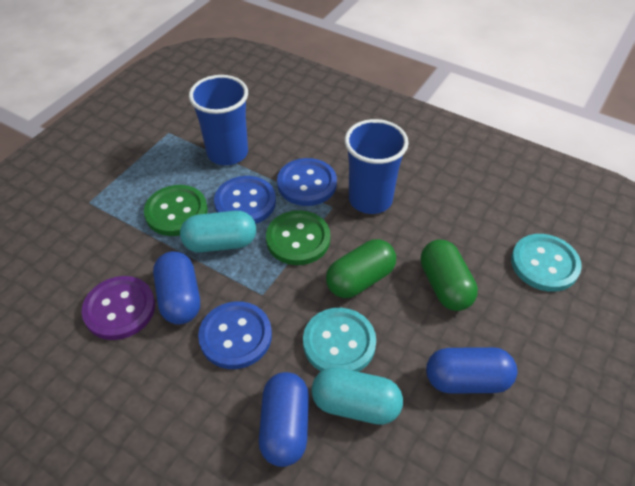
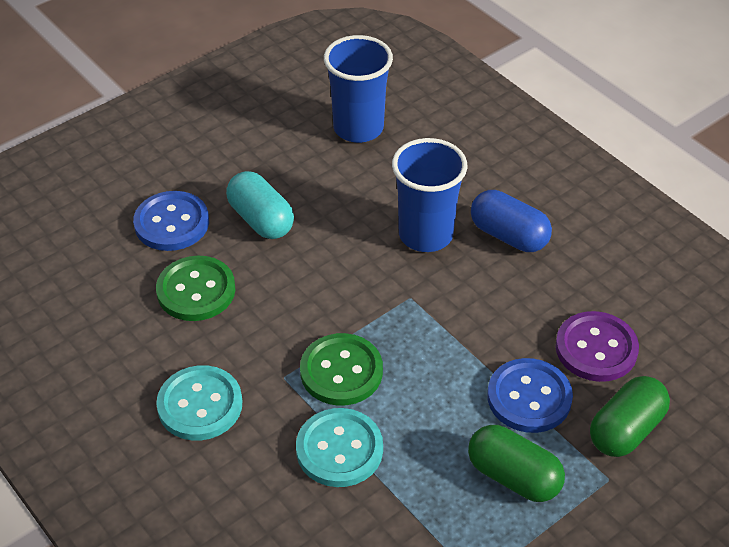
blue button: 3 -> 2
blue capsule: 3 -> 1
turquoise capsule: 2 -> 1

